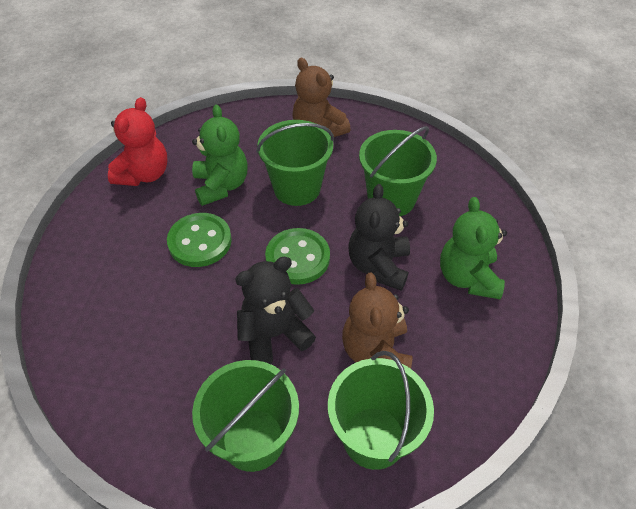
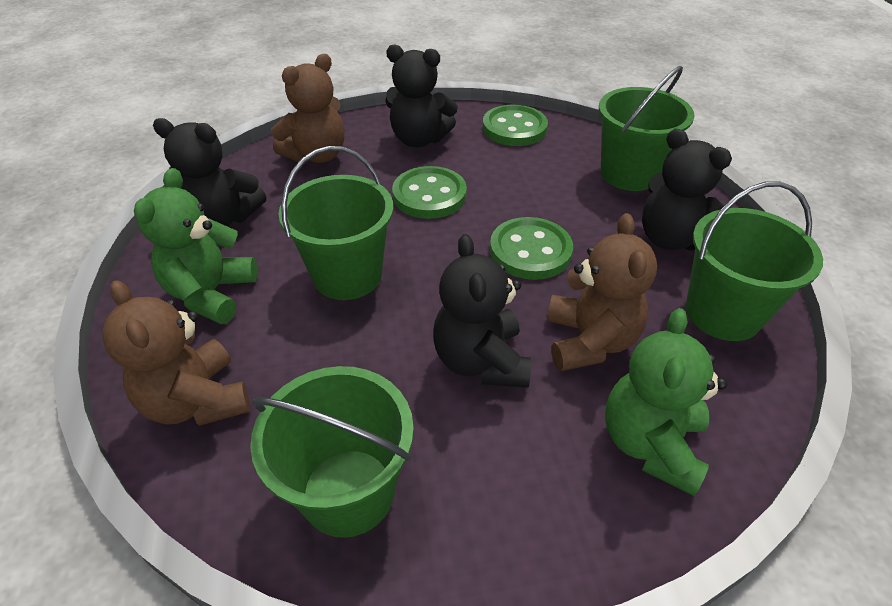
black teddy bear: 2 -> 4
brown teddy bear: 2 -> 3
green button: 2 -> 3
red teddy bear: 1 -> 0

